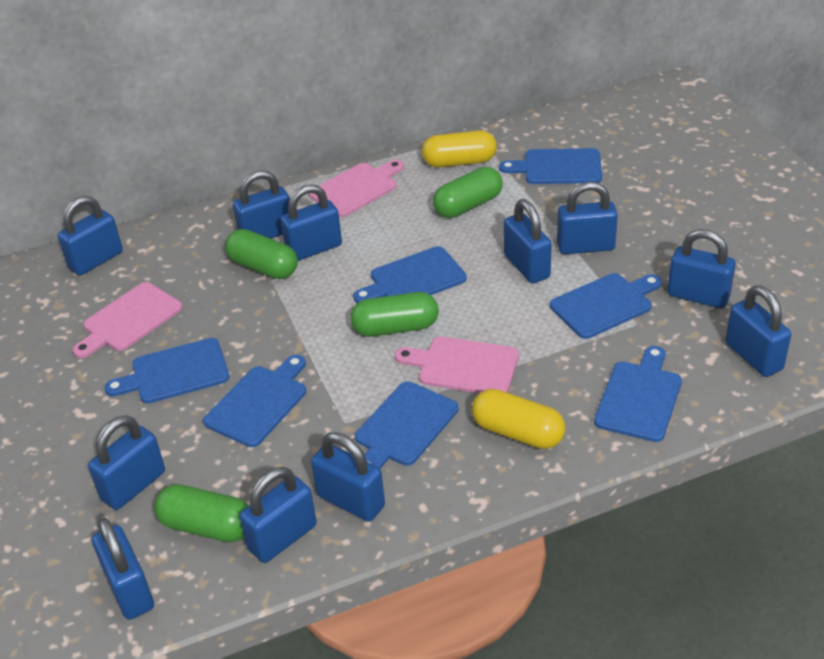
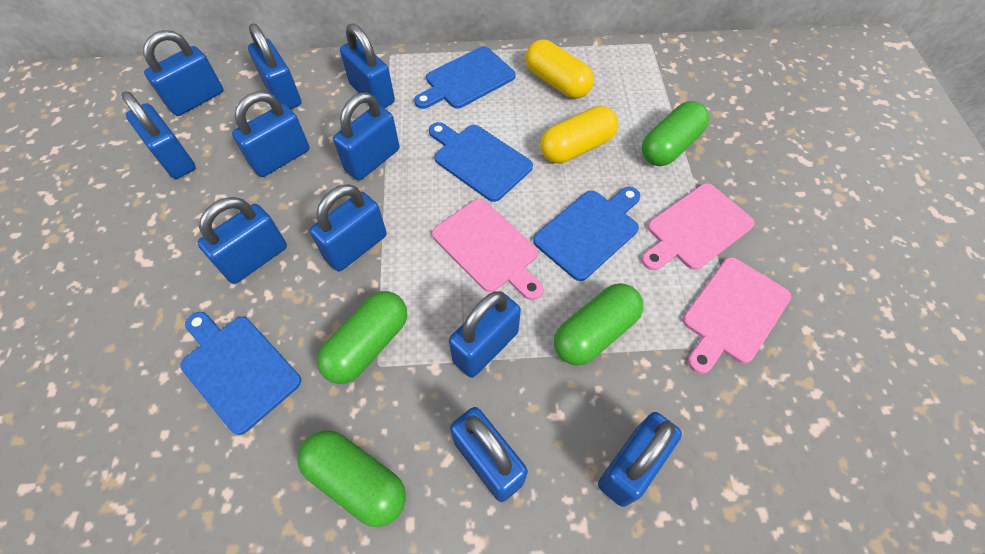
blue cutting board: 7 -> 4

